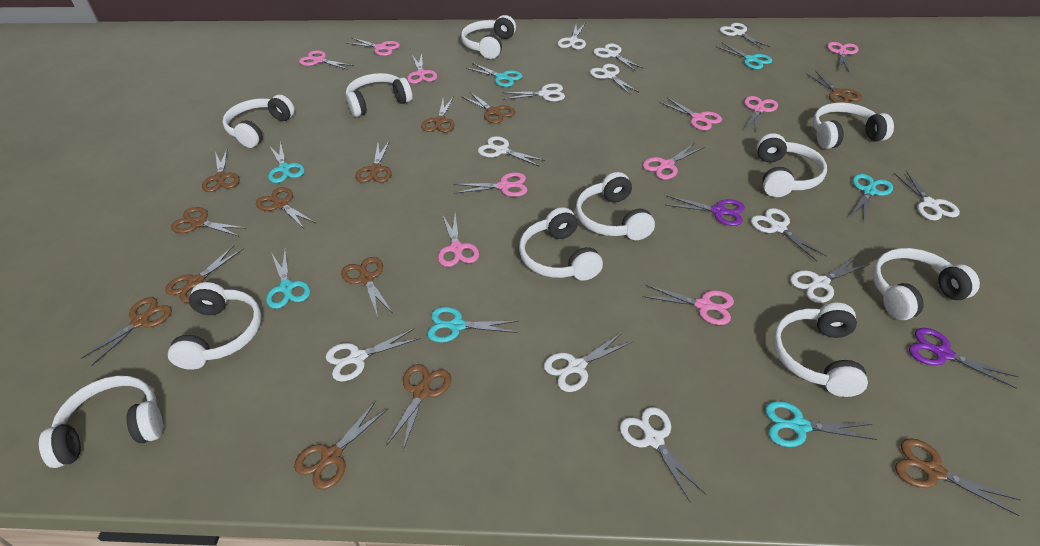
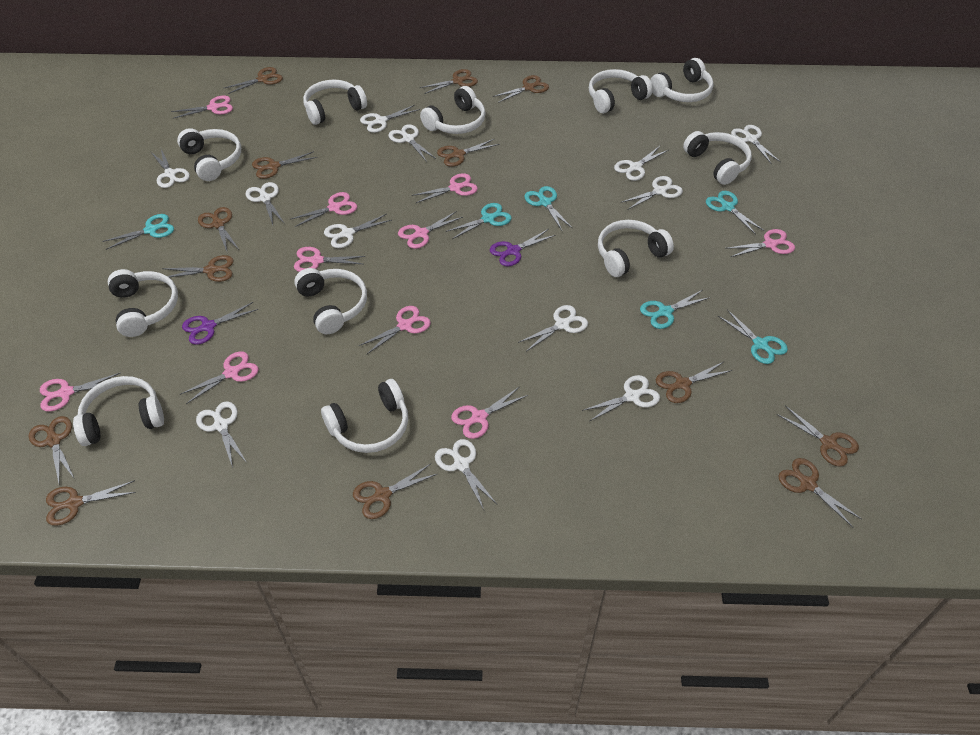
turquoise scissors: 7 -> 6

